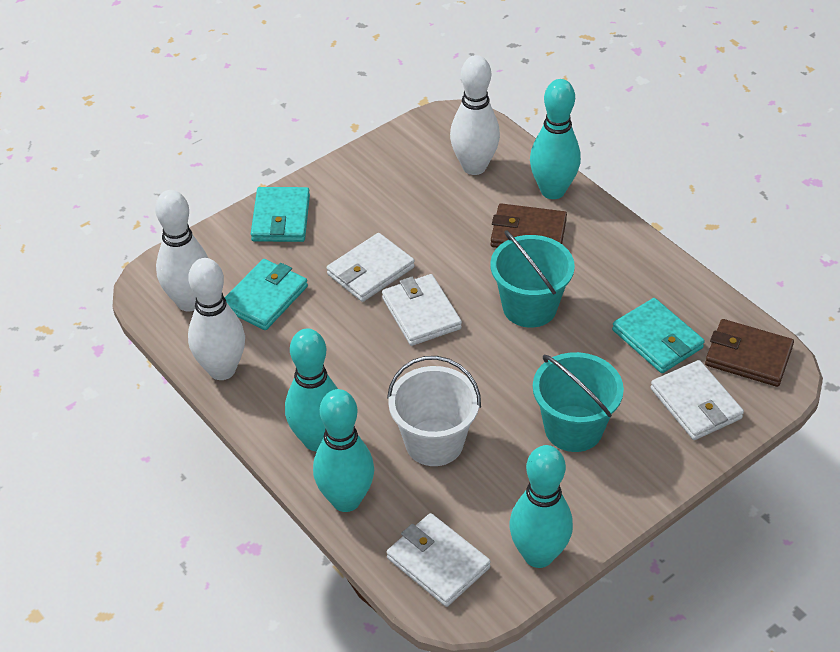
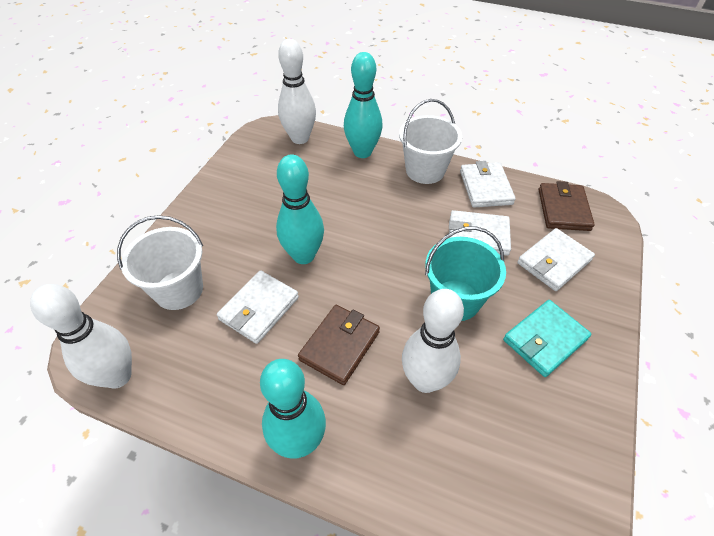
turquoise bowling pin: 4 -> 3
turquoise bucket: 2 -> 1
turquoise wallet: 3 -> 1
white bucket: 1 -> 2

